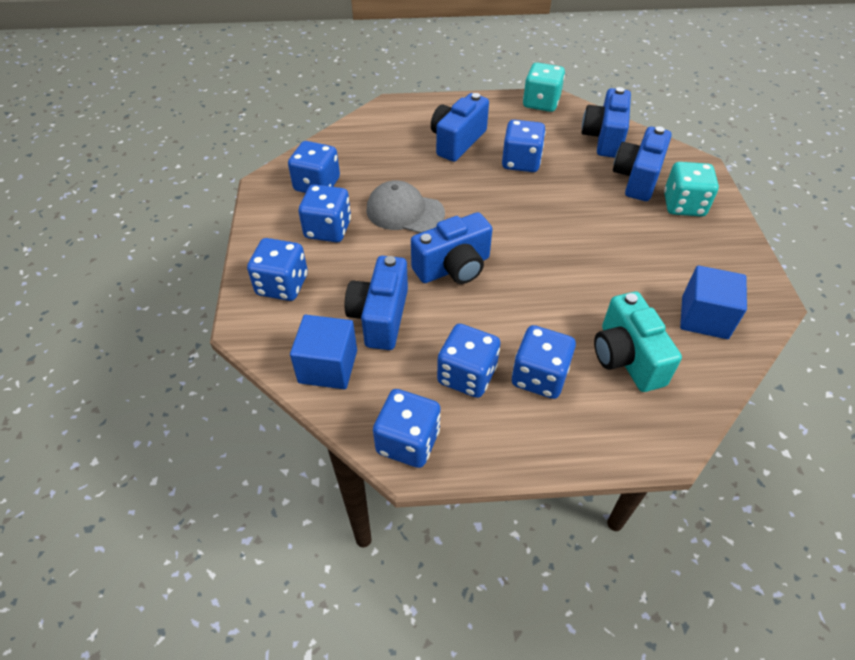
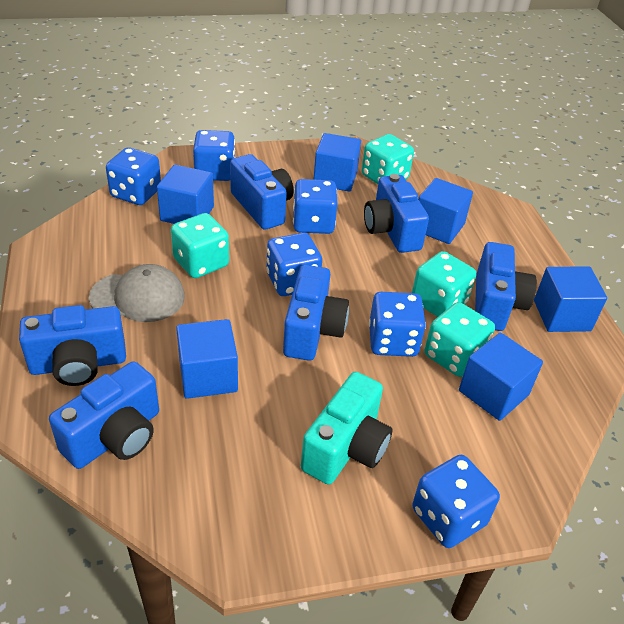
blue camera: 5 -> 6
blue cube: 2 -> 6
blue dice: 7 -> 6
turquoise dice: 2 -> 4

